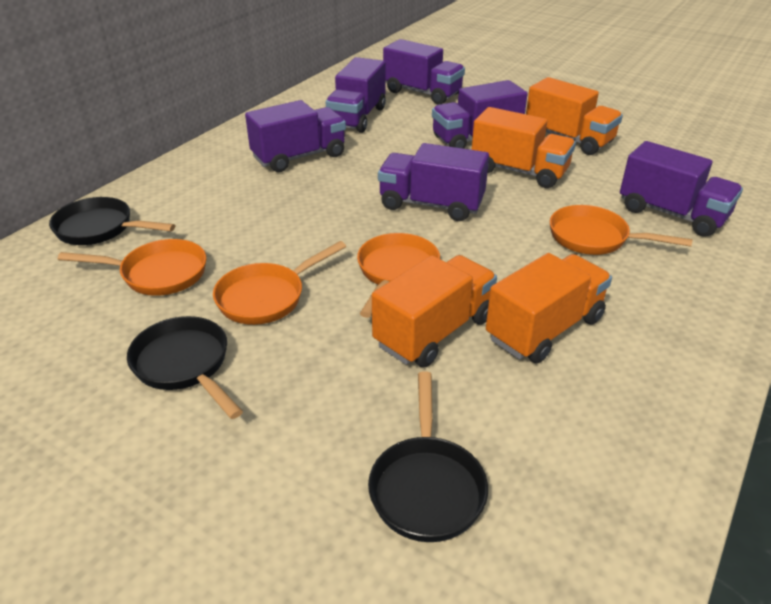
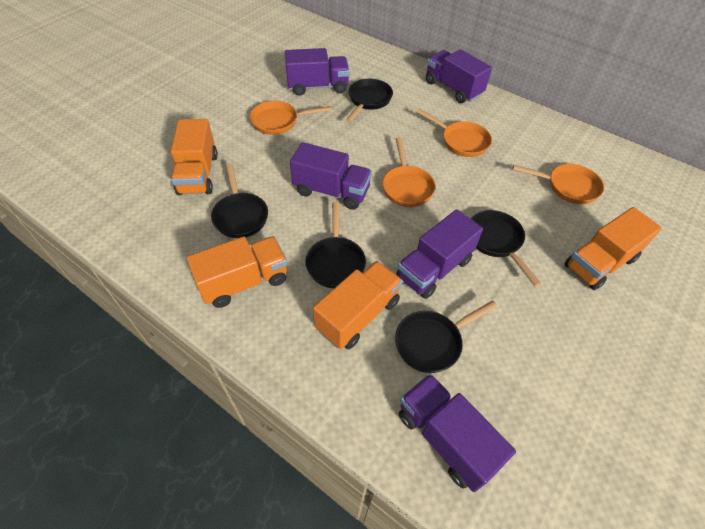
black pan: 3 -> 5
purple truck: 6 -> 5

